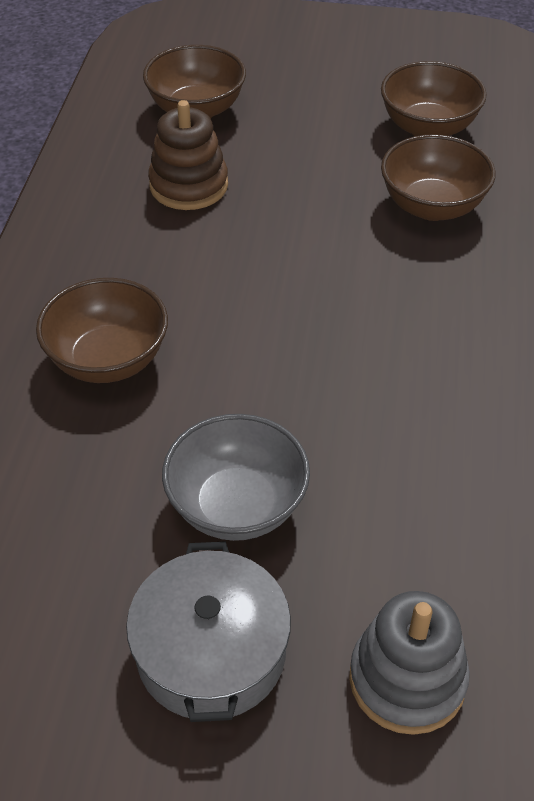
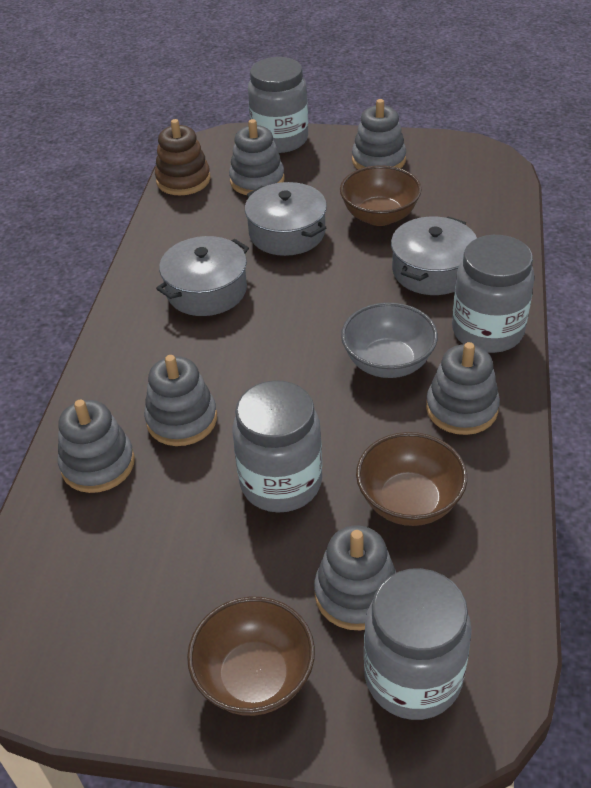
brown bowl: 4 -> 3
grey jar: 0 -> 4
grey pot: 1 -> 3
grey stacking toy: 1 -> 6

